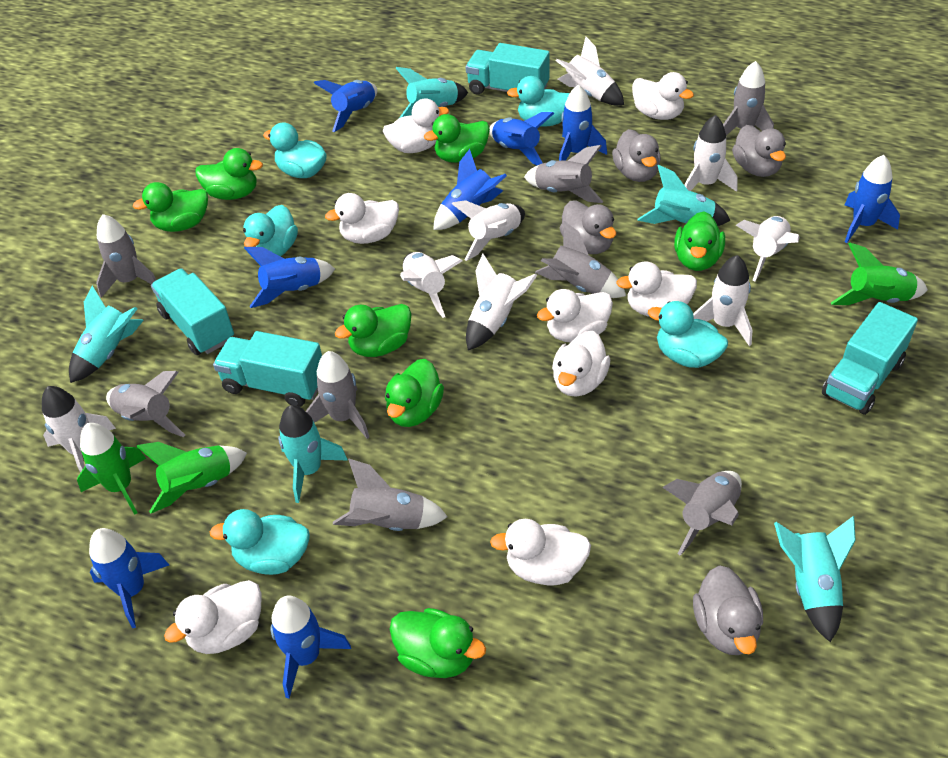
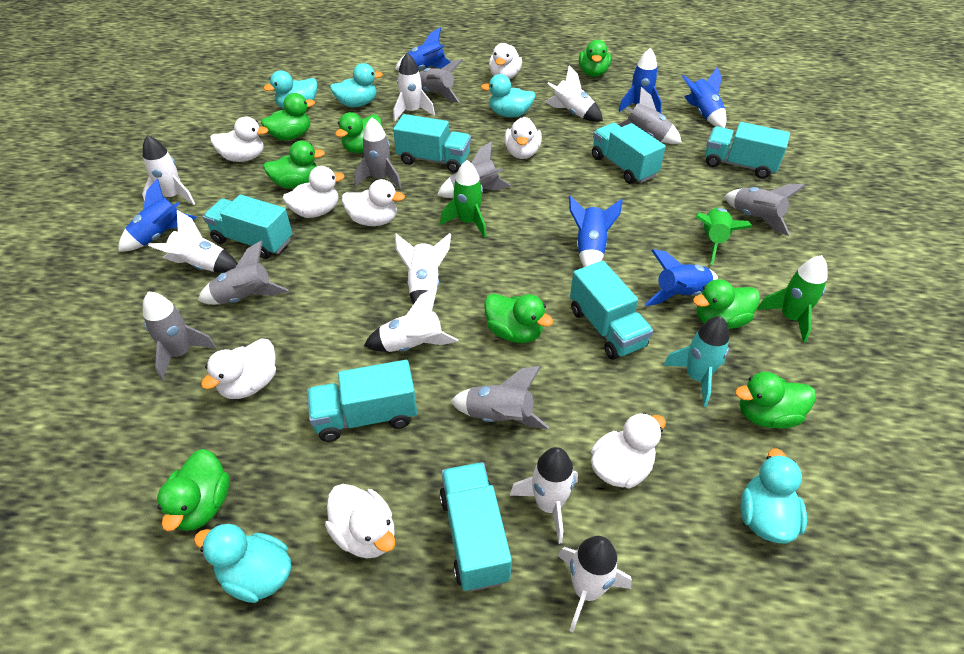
blue rocket: 8 -> 6
green duck: 7 -> 8
grey duck: 4 -> 0
turquoise rocket: 5 -> 1
turquoise truck: 4 -> 7

